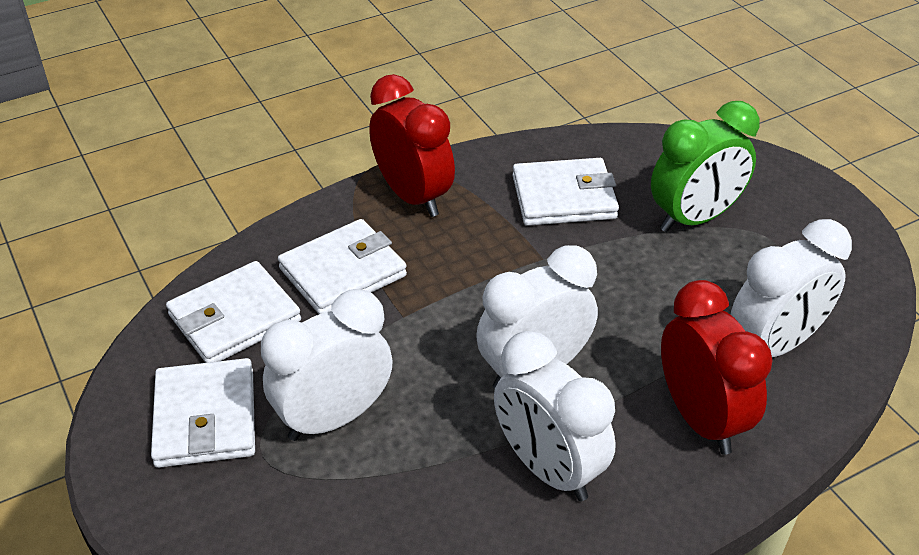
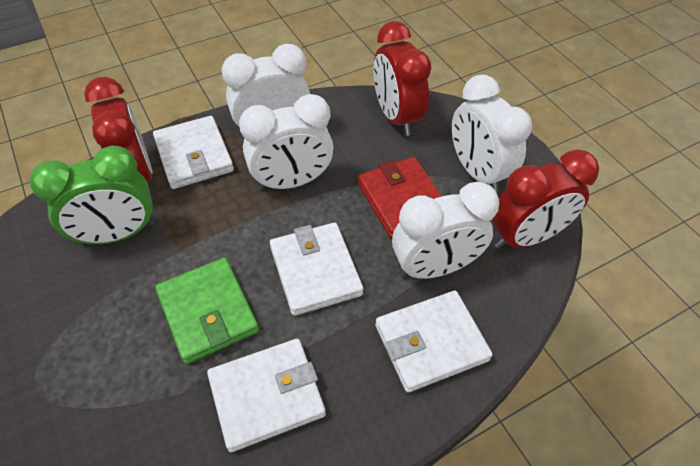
green wallet: 0 -> 1
red clock: 2 -> 3
red wallet: 0 -> 1

